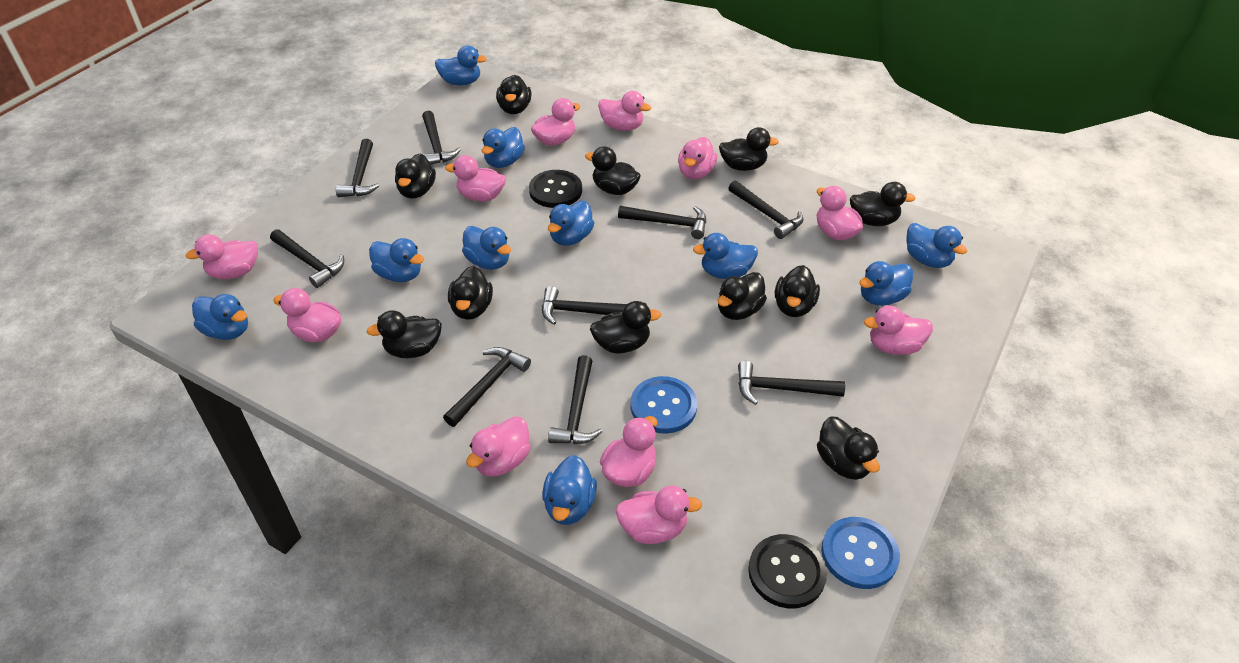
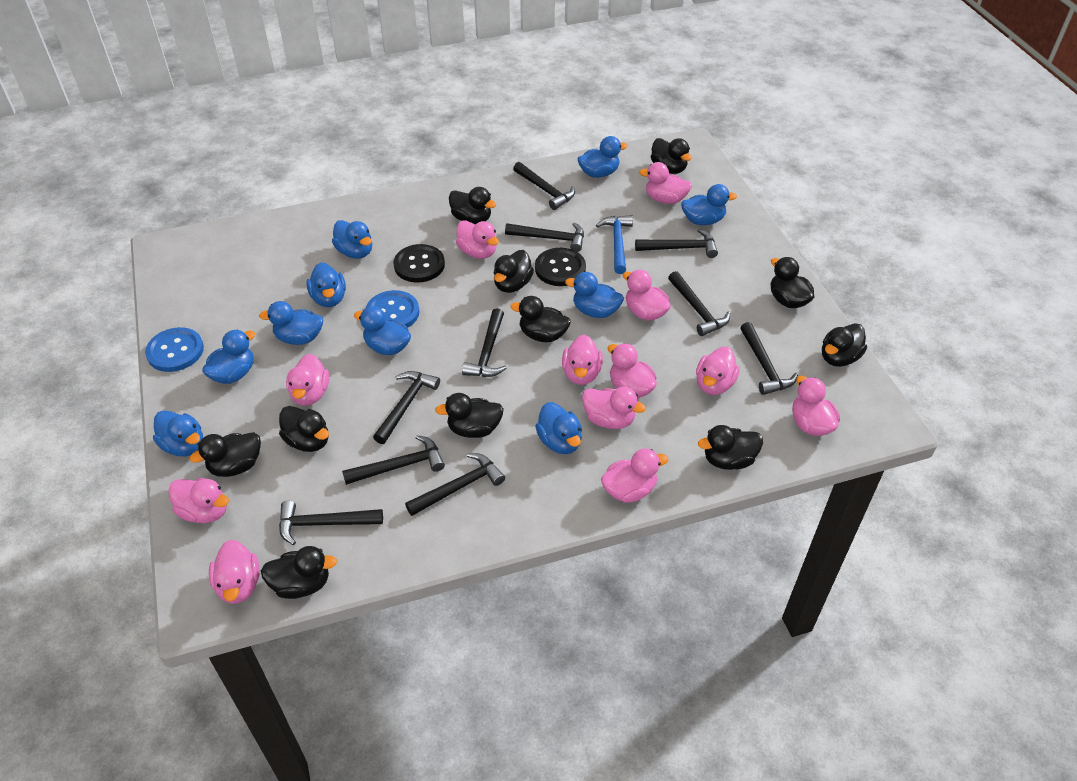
black hammer: 9 -> 10
blue hammer: 0 -> 1
pink duck: 11 -> 12

